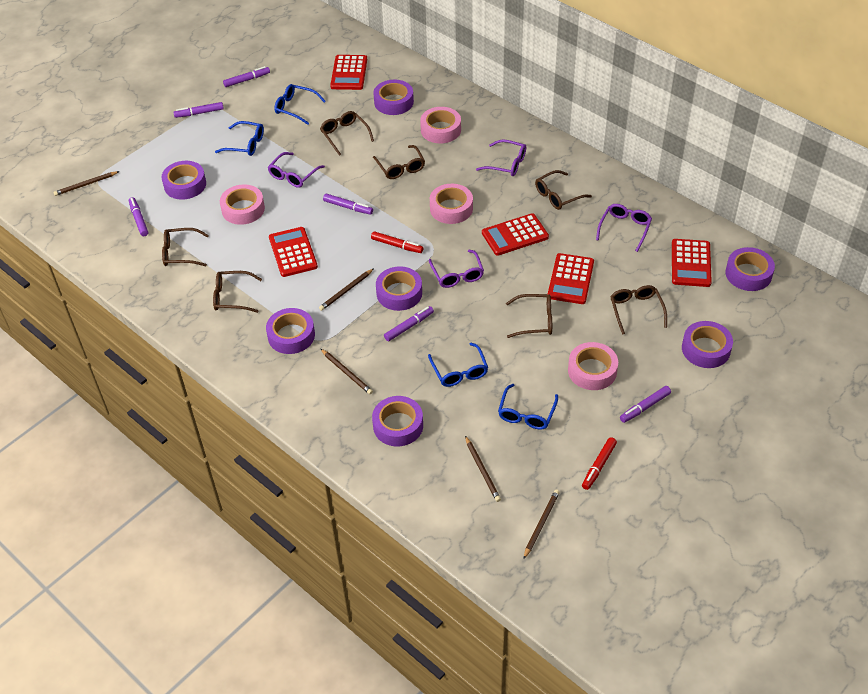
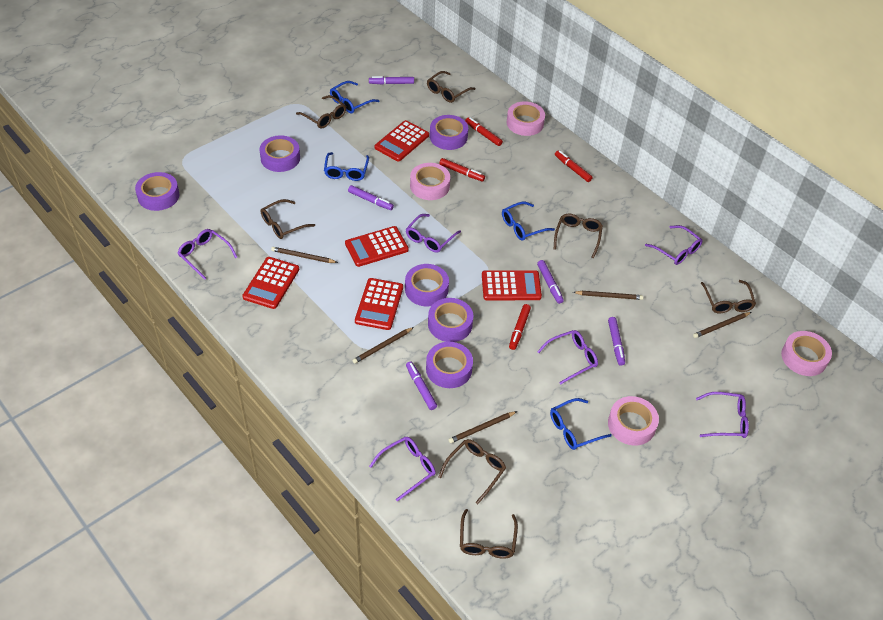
purple glasses: 4 -> 6
purple marker: 6 -> 5
purple tape: 7 -> 6
red marker: 2 -> 4

